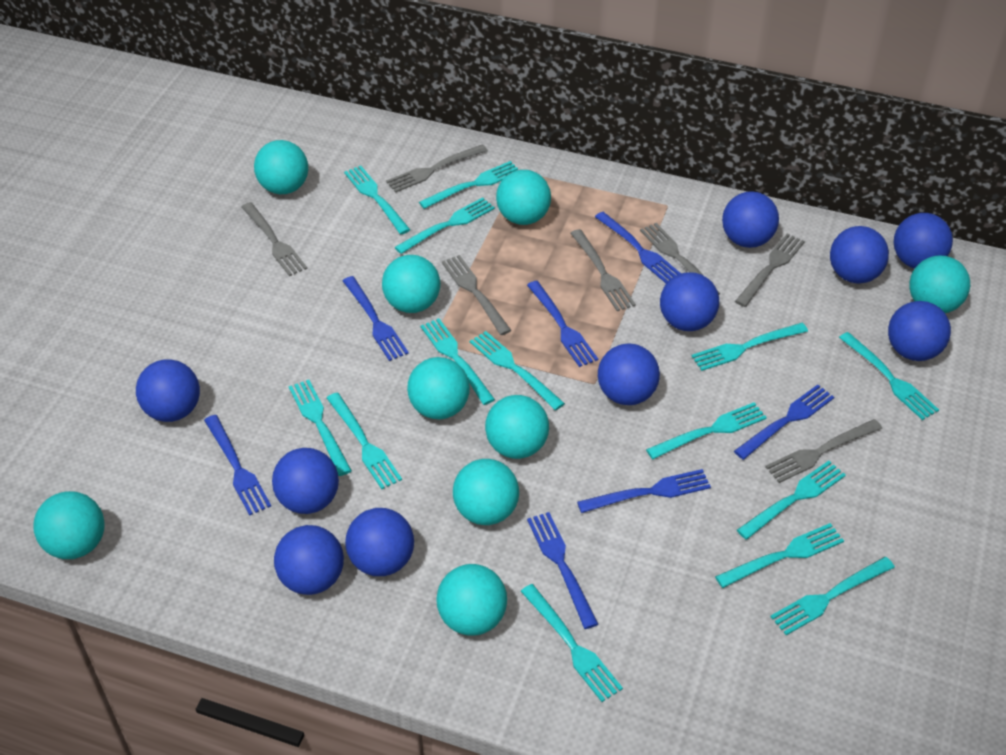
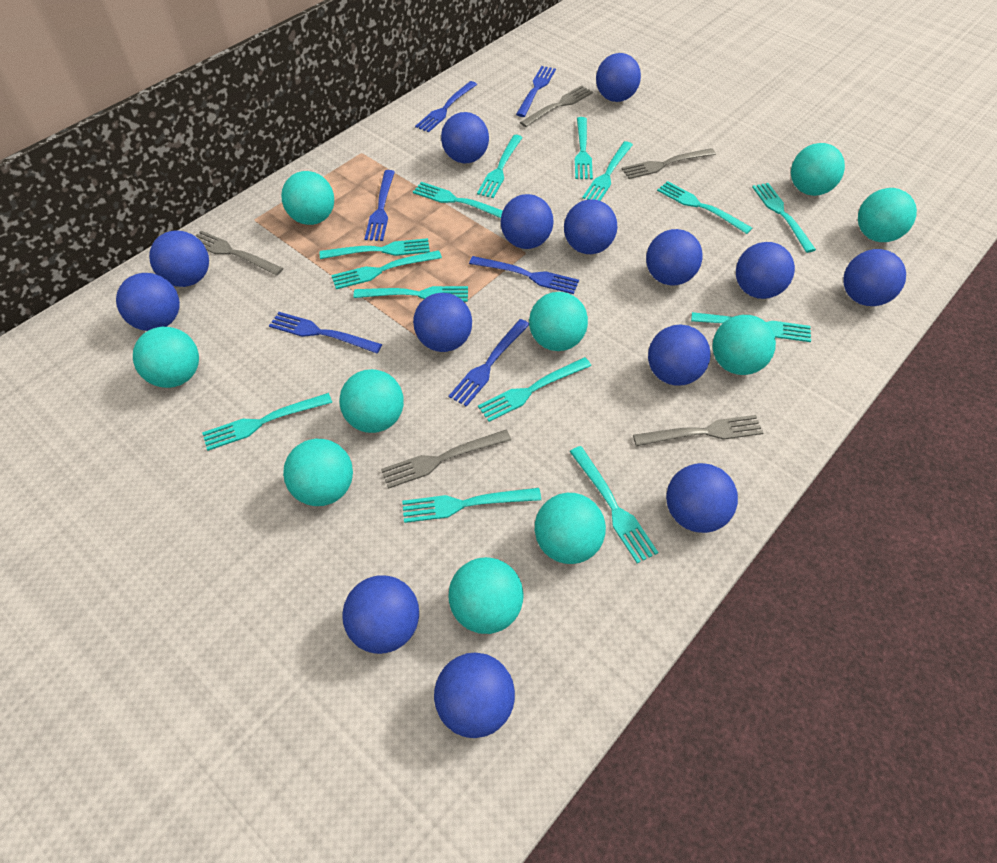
blue ball: 10 -> 14
blue fork: 7 -> 6
grey fork: 7 -> 5
turquoise ball: 9 -> 10

